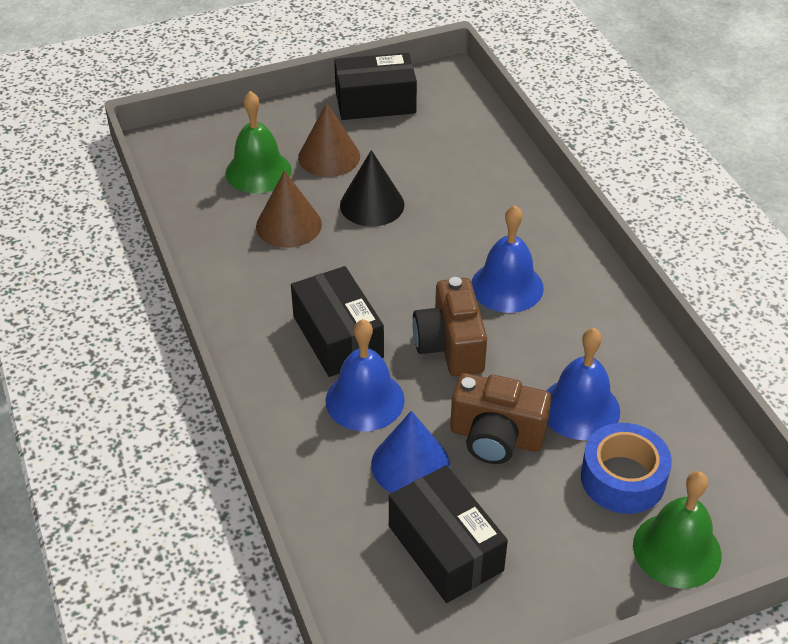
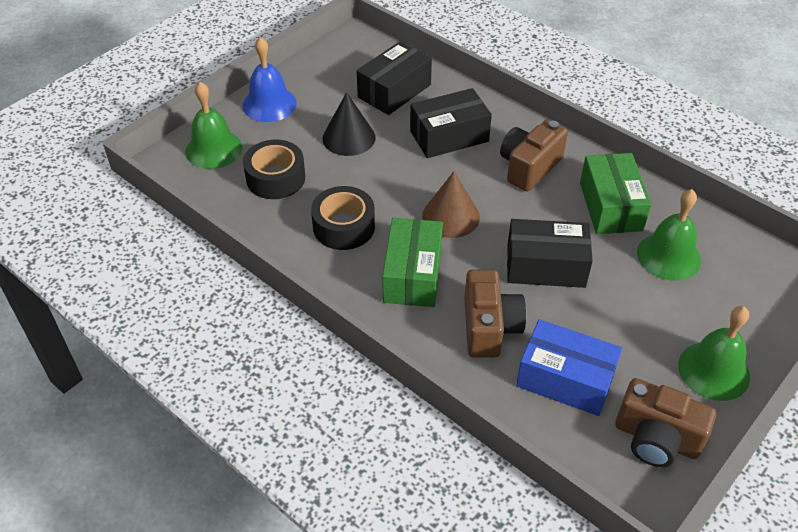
black tape: 0 -> 2
blue bell: 3 -> 1
blue box: 0 -> 1
blue cone: 1 -> 0
blue tape: 1 -> 0
brown camera: 2 -> 3
brown cone: 2 -> 1
green bell: 2 -> 3
green box: 0 -> 2

